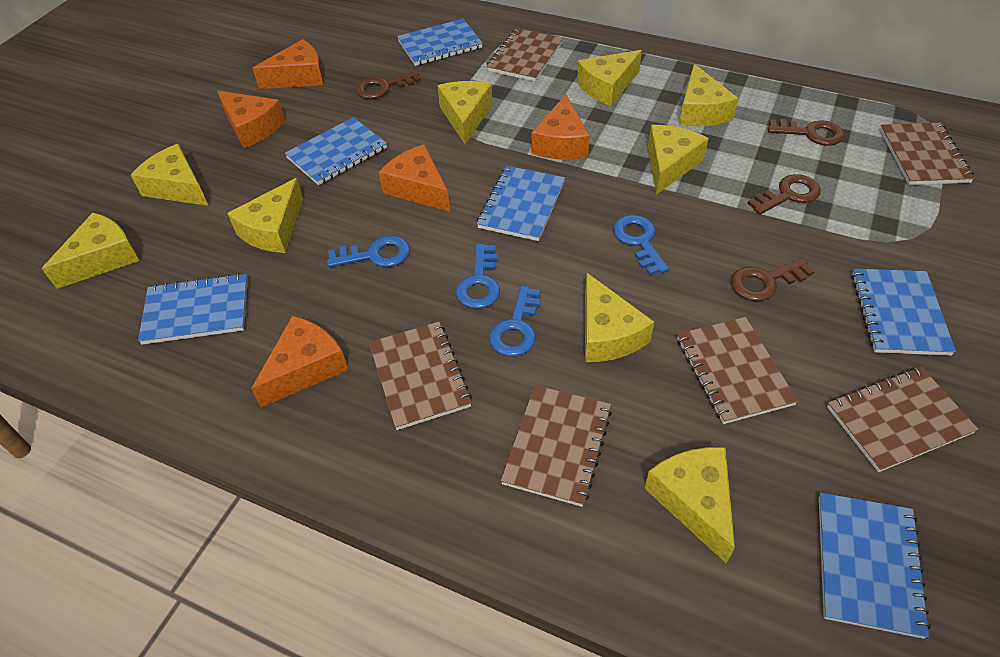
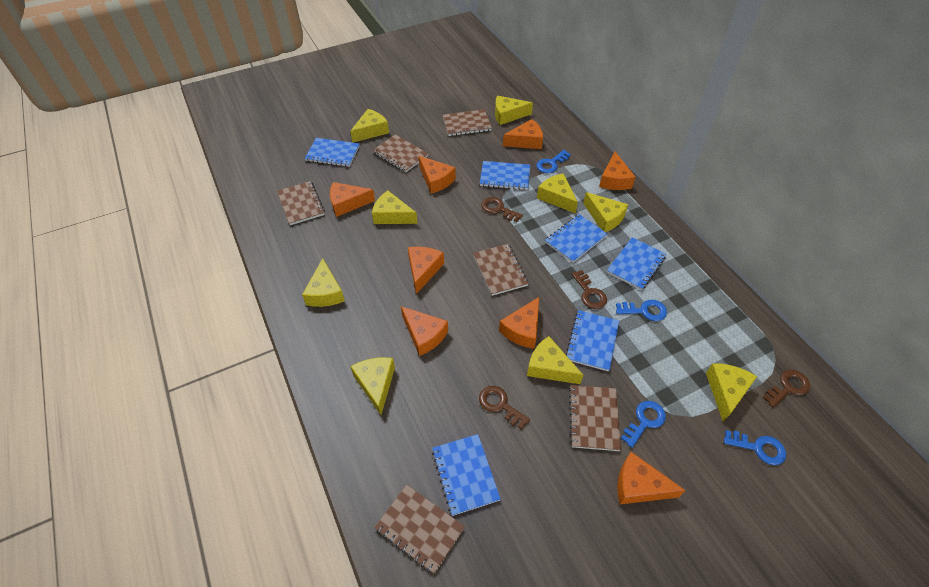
orange cheese: 5 -> 8

